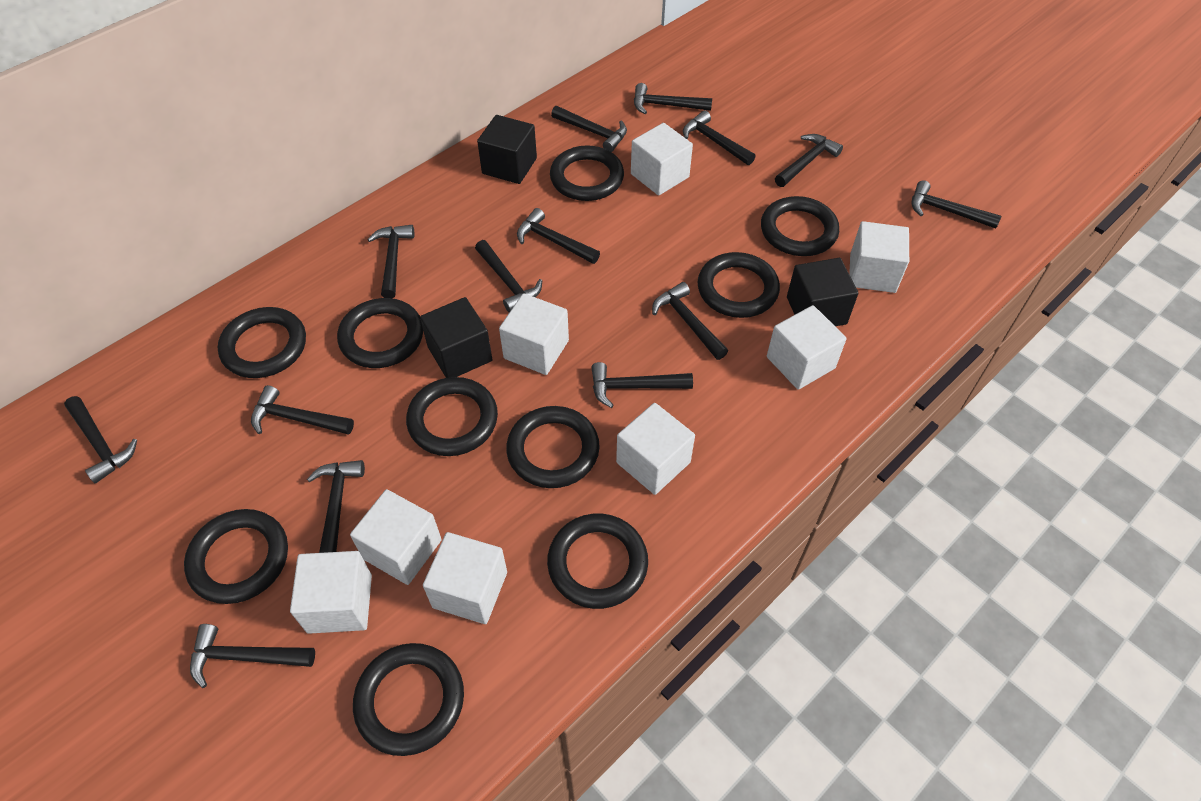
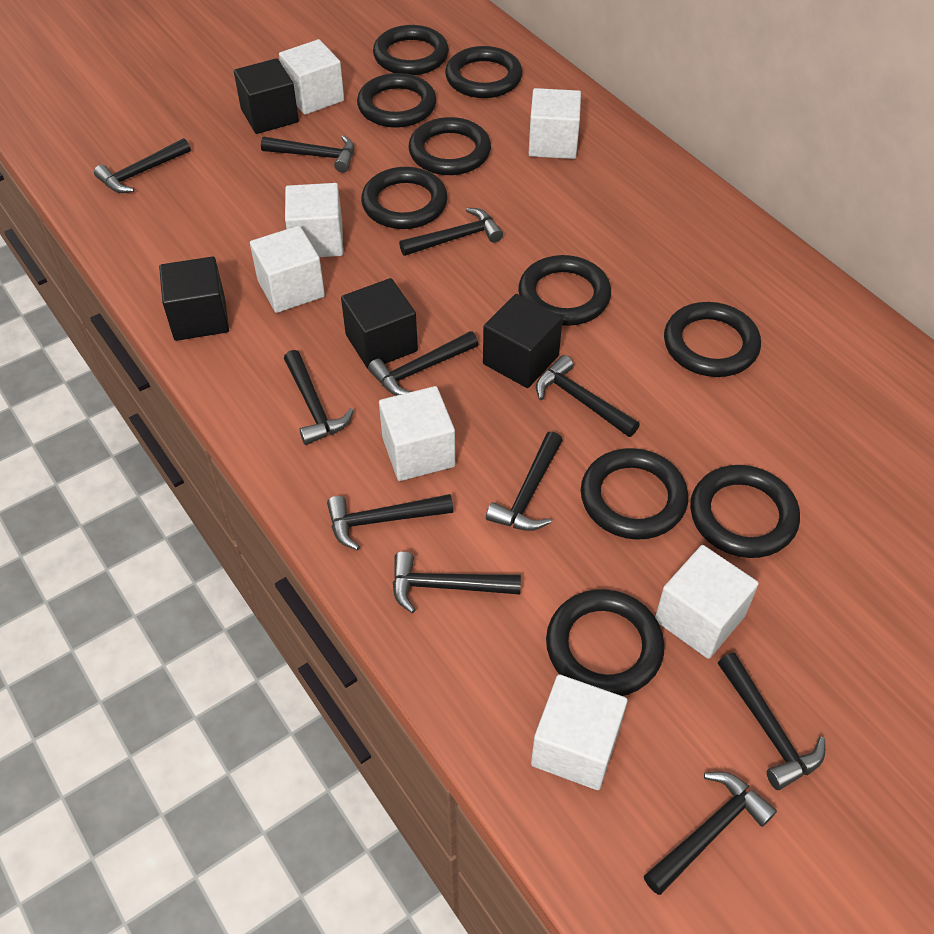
black cube: 3 -> 4
black hammer: 14 -> 11
white cube: 8 -> 7

